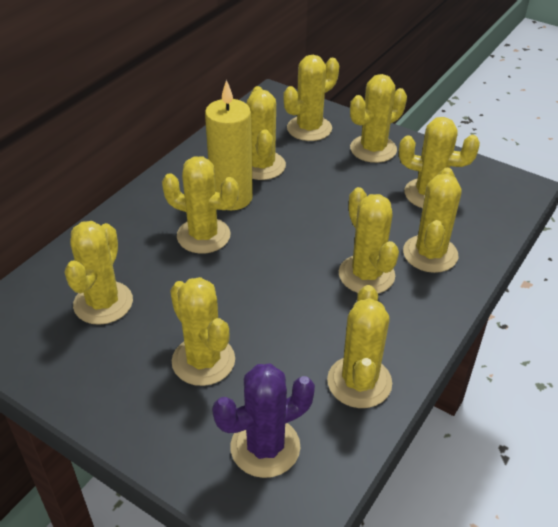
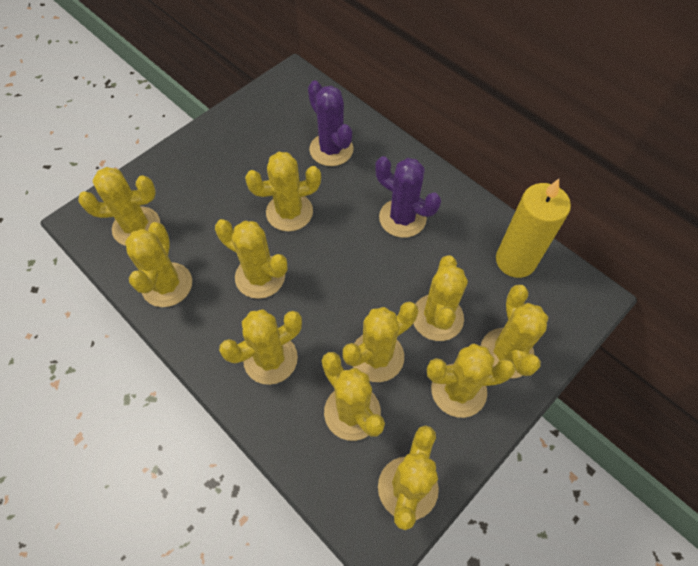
purple cactus: 1 -> 2
yellow cactus: 10 -> 11

